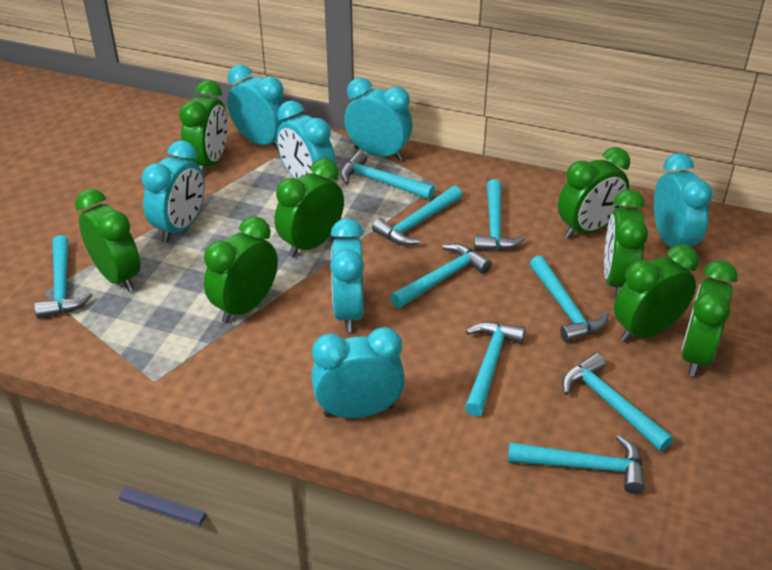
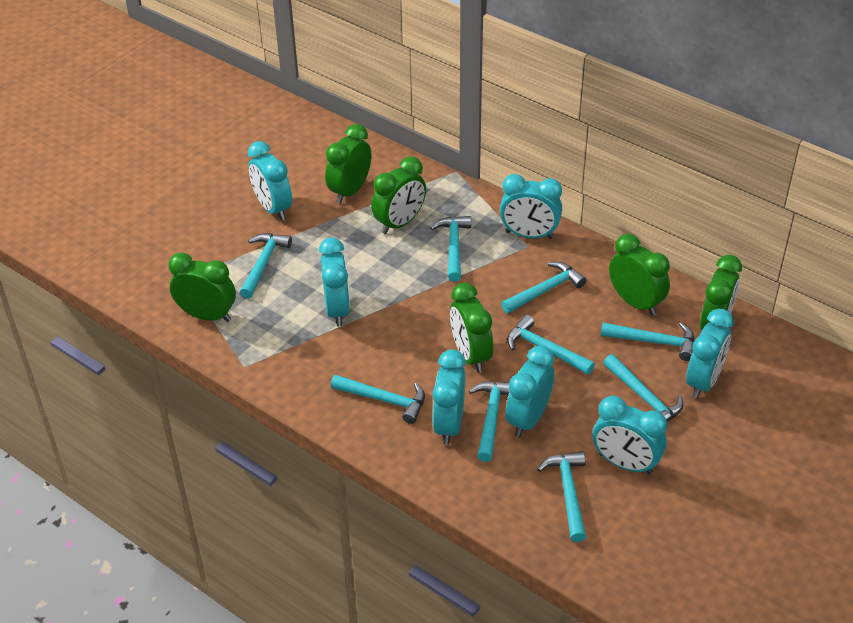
green clock: 8 -> 6

